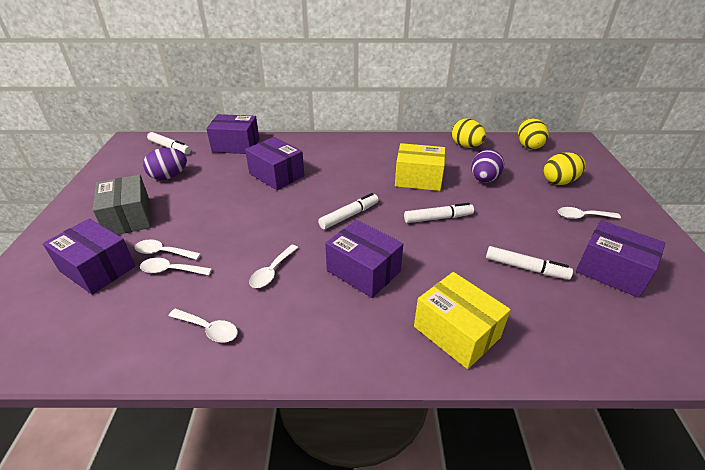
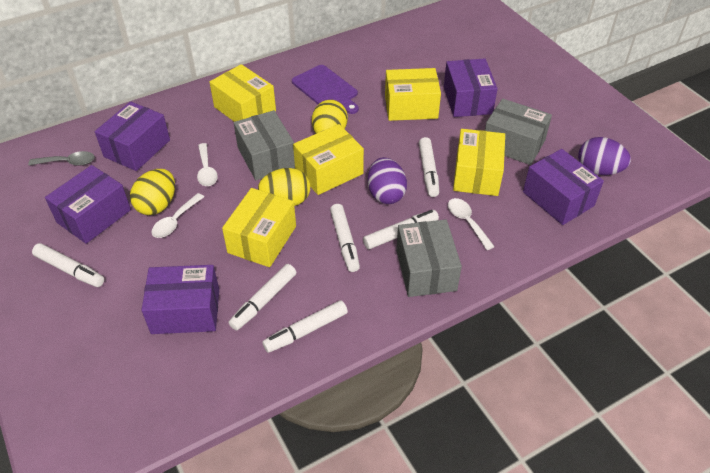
grey box: 1 -> 3
grey spoon: 0 -> 1
purple cutting board: 0 -> 1
white marker: 4 -> 6
white spoon: 5 -> 3
yellow box: 2 -> 5

